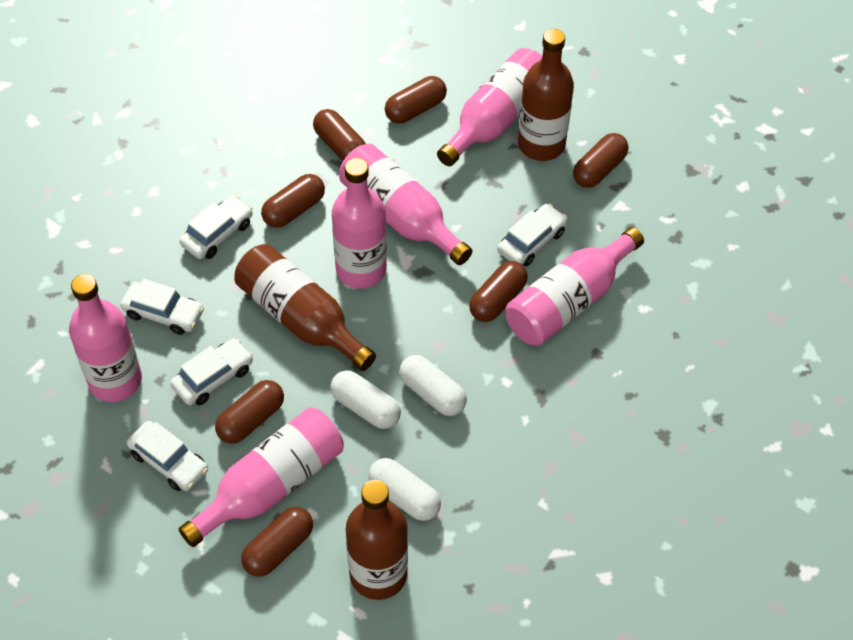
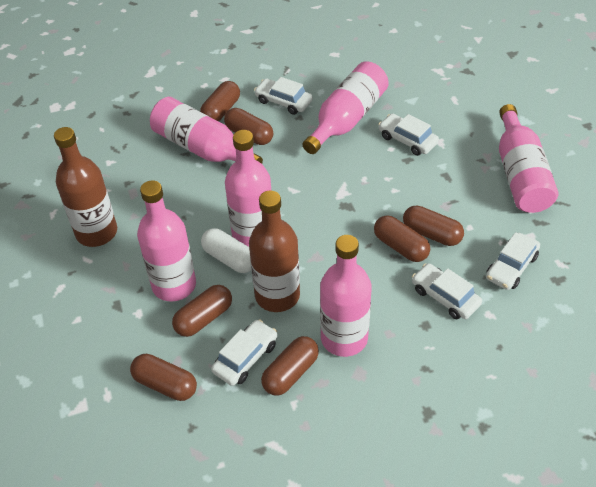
brown bottle: 3 -> 2
white capsule: 3 -> 1

